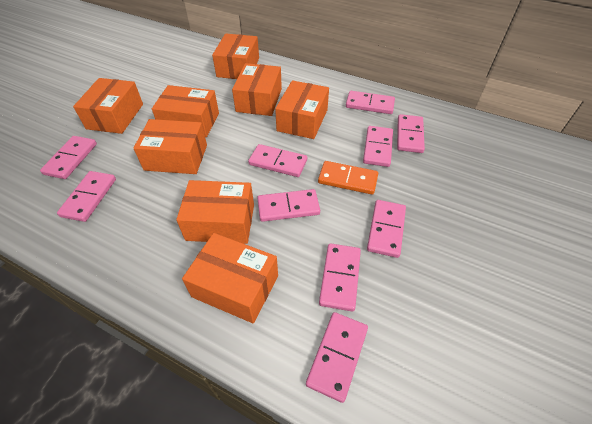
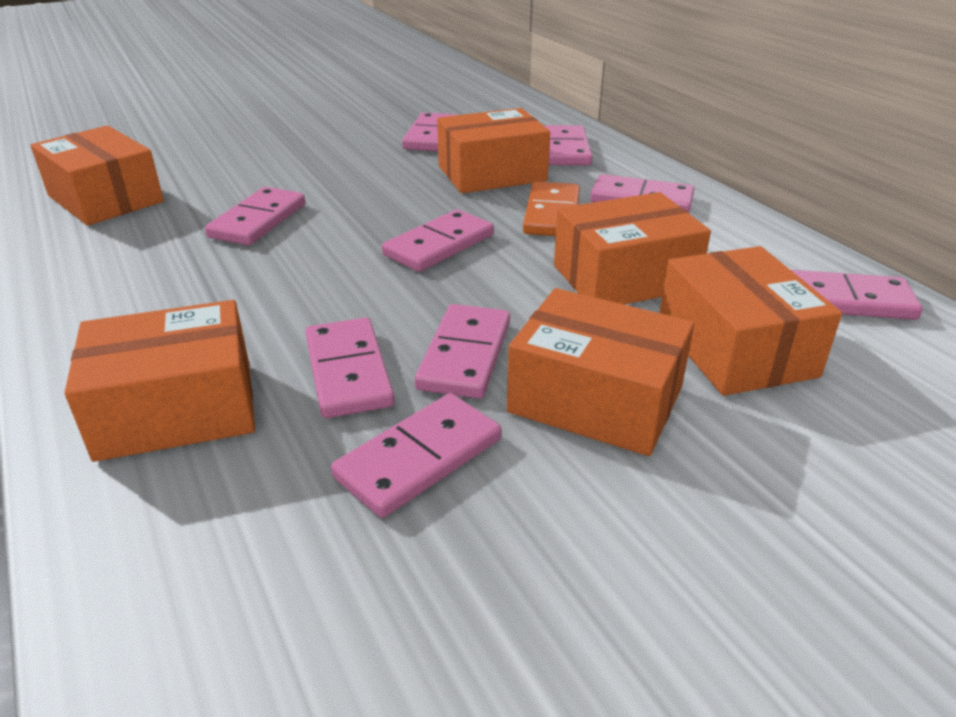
orange box: 8 -> 6
pink domino: 10 -> 9

